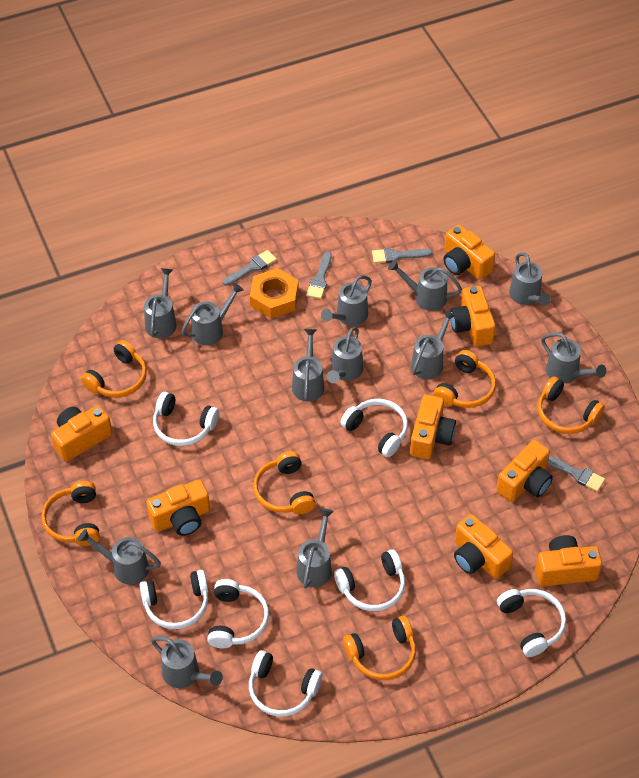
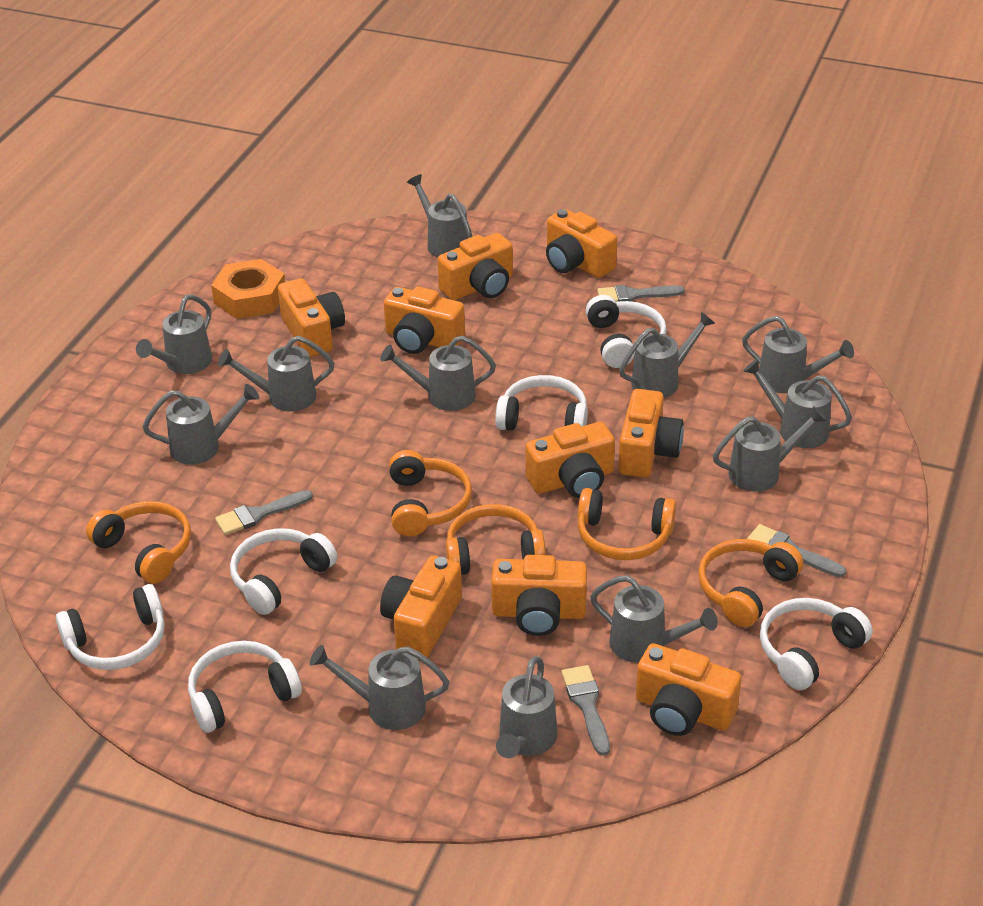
orange camera: 8 -> 9
orange headphones: 6 -> 5
white headphones: 7 -> 6

